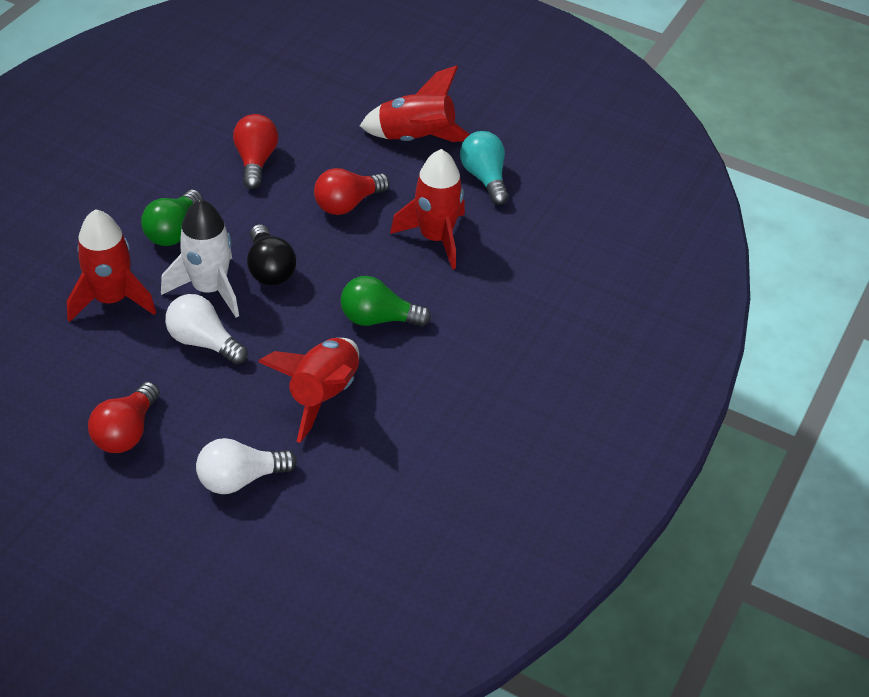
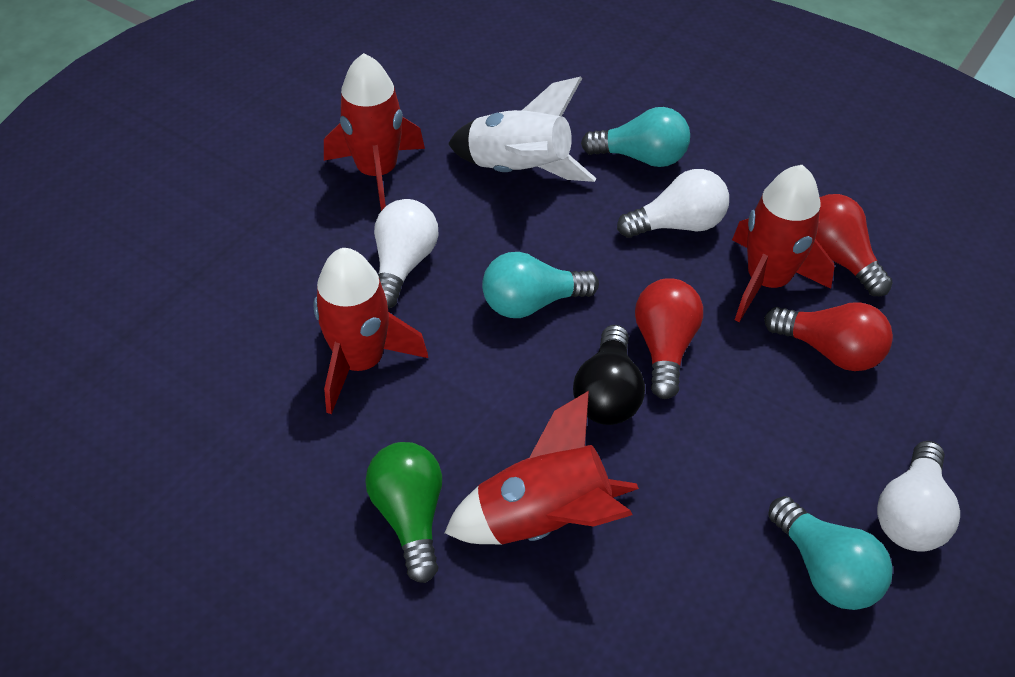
green light bulb: 2 -> 1
turquoise light bulb: 1 -> 3
white light bulb: 2 -> 3

